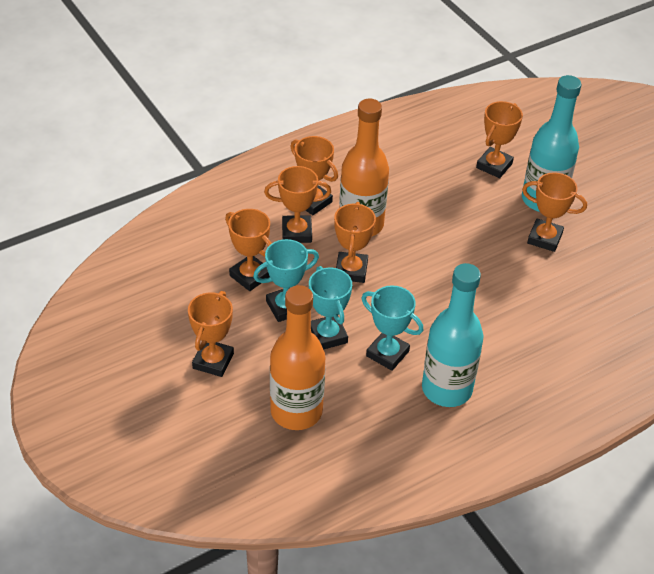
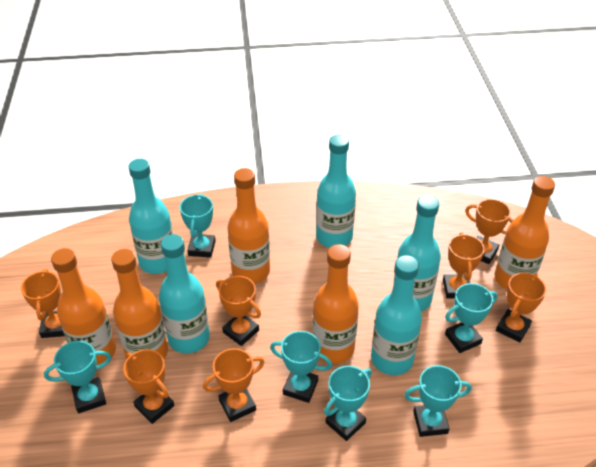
orange bottle: 2 -> 5
turquoise bottle: 2 -> 5
turquoise trophy: 3 -> 6

